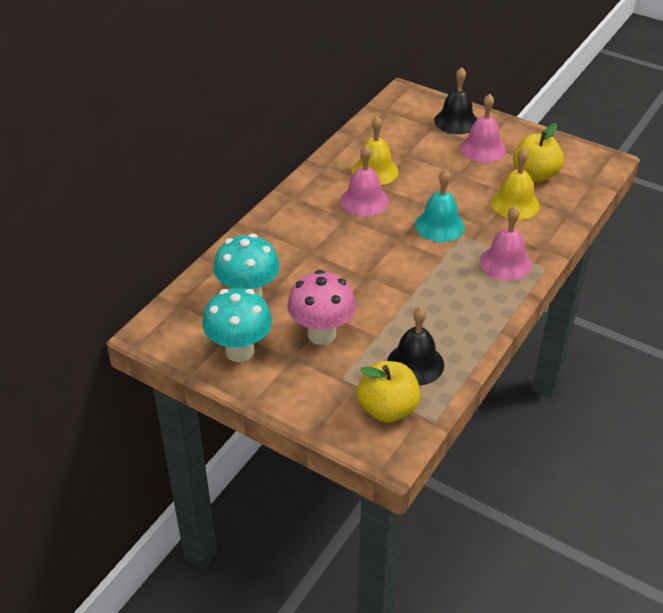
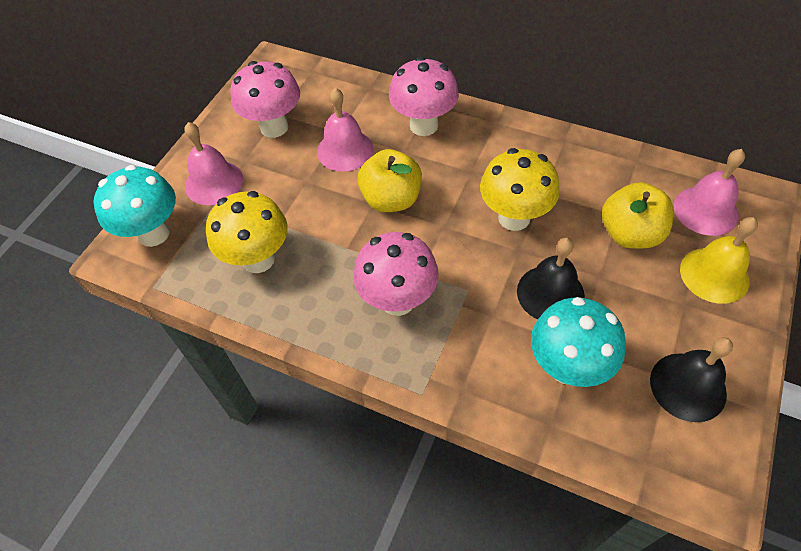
pink mushroom: 1 -> 3
turquoise bell: 1 -> 0
yellow bell: 2 -> 1
yellow mushroom: 0 -> 2

